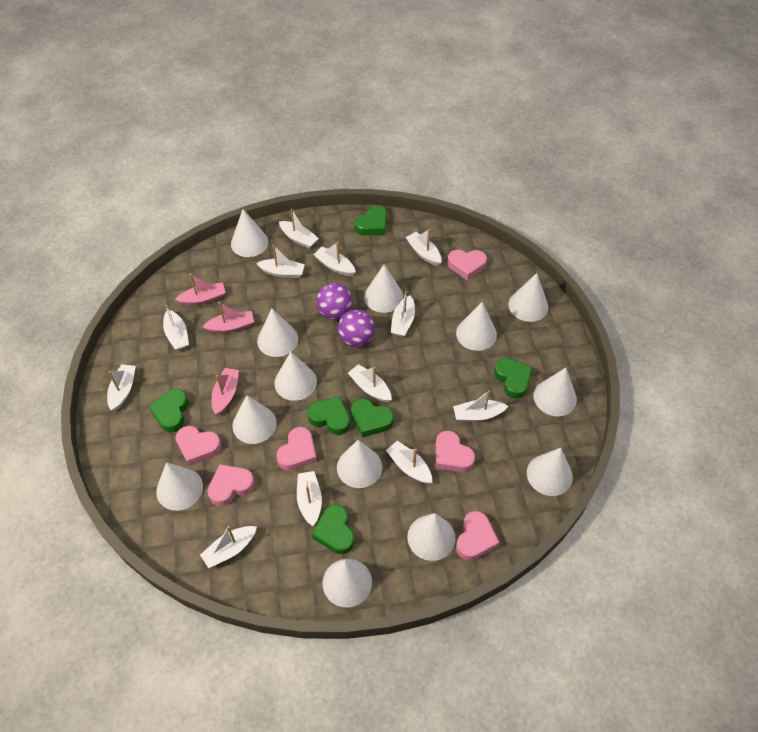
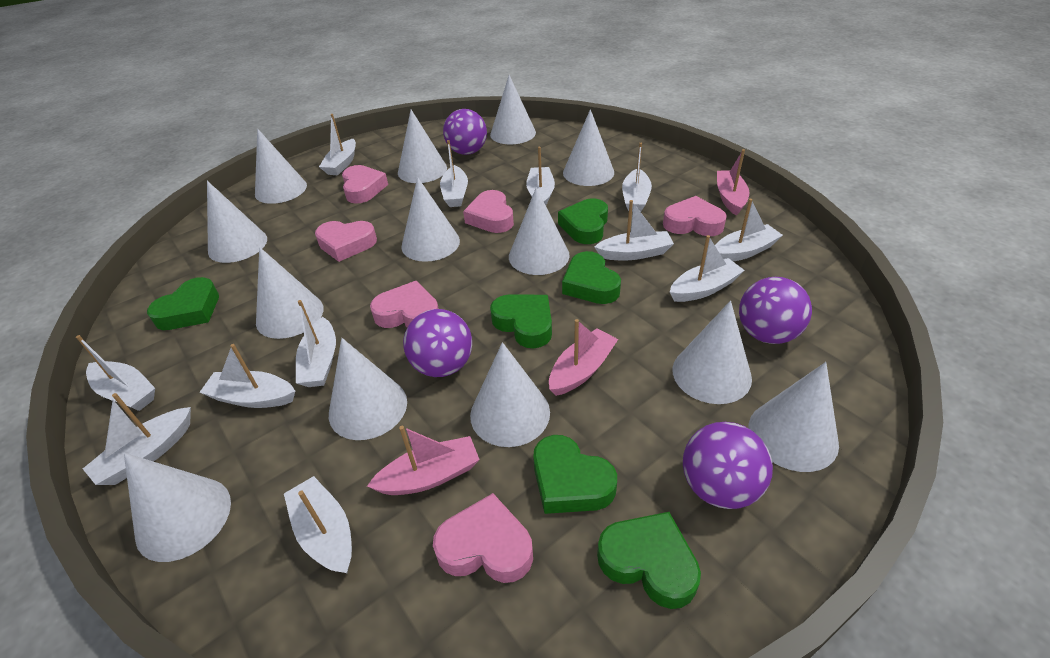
purple ball: 2 -> 4

